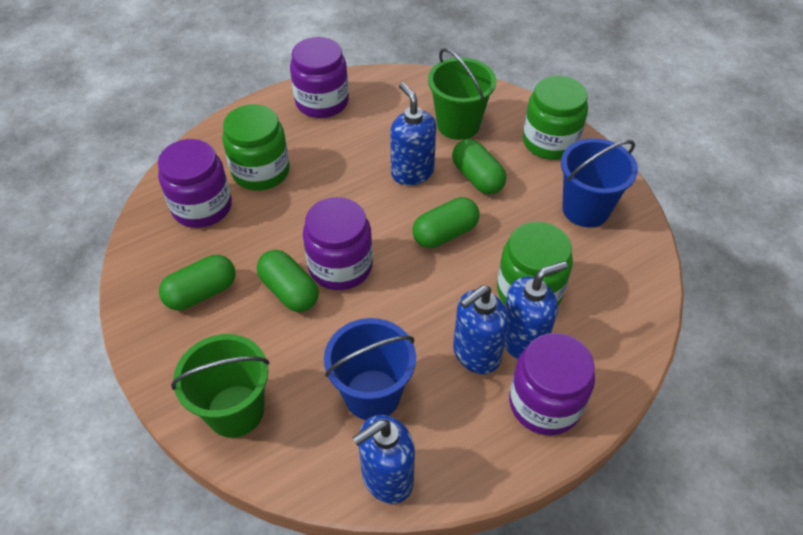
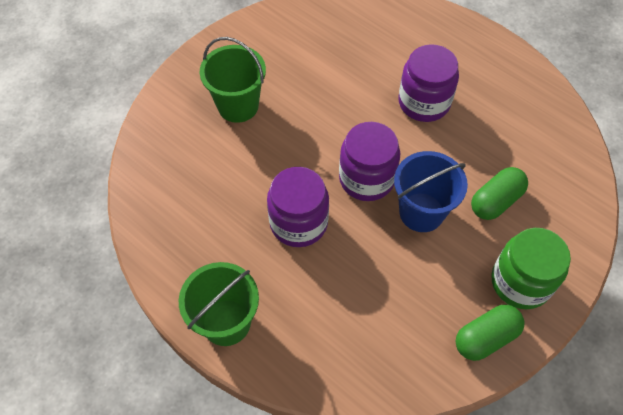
blue bucket: 2 -> 1
blue soap dispenser: 4 -> 0
green capsule: 4 -> 2
green jar: 3 -> 1
purple jar: 4 -> 3

